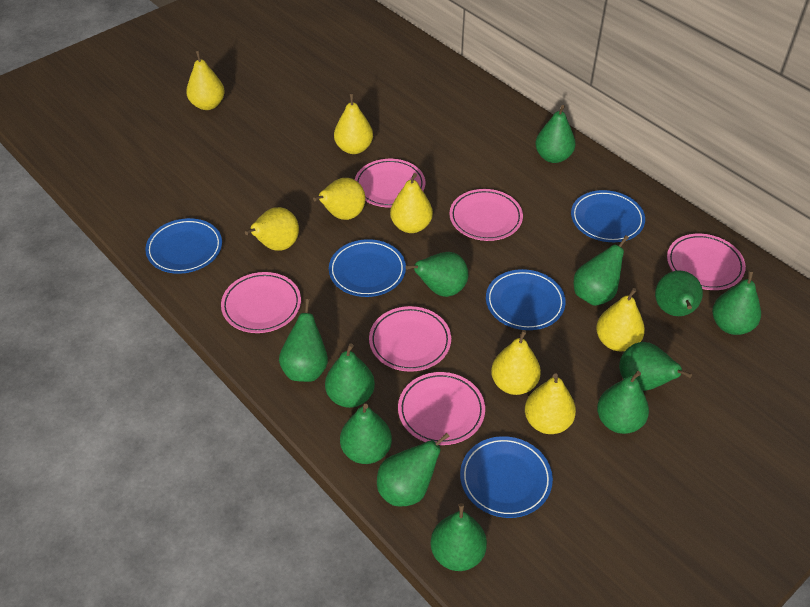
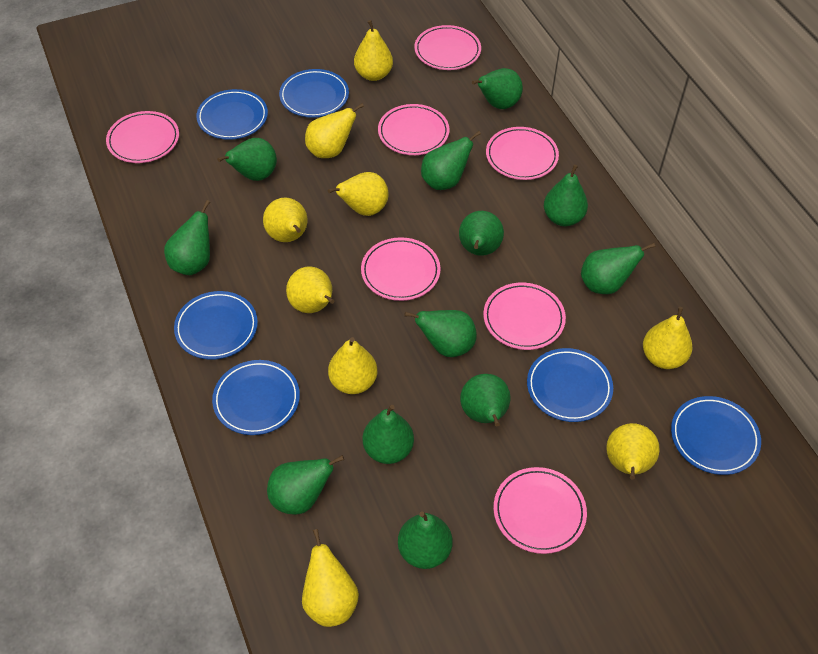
blue plate: 5 -> 6
pink plate: 6 -> 7
yellow pear: 8 -> 9

